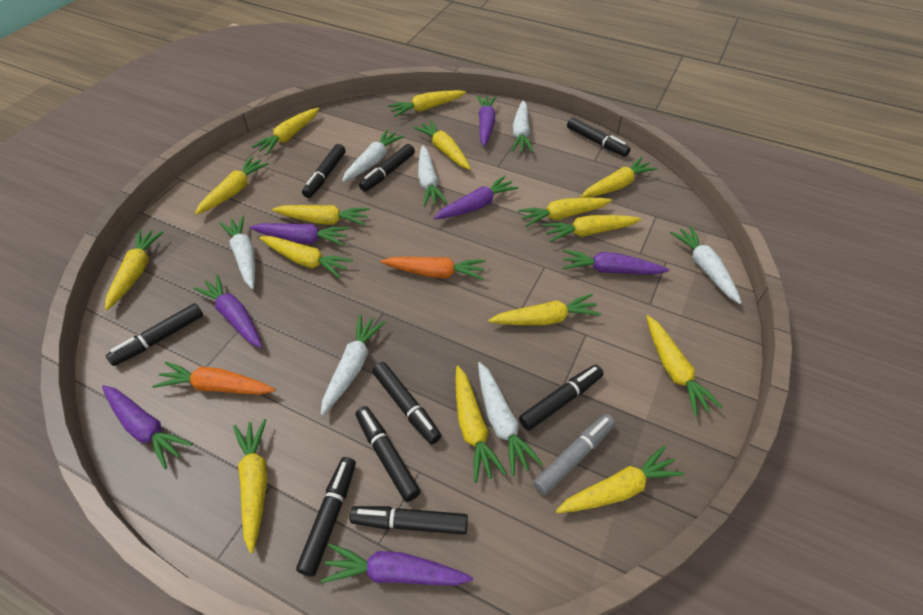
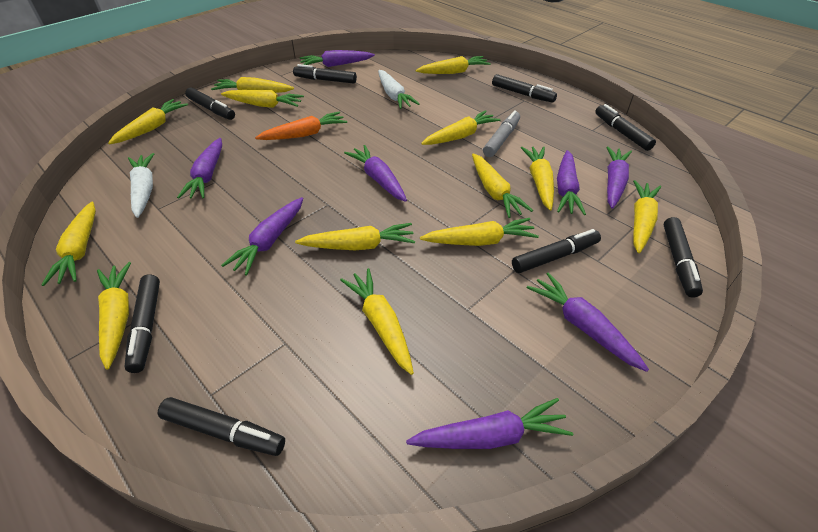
black marker: 9 -> 8
orange carrot: 2 -> 1
purple carrot: 7 -> 8
white carrot: 7 -> 2
yellow carrot: 15 -> 13

